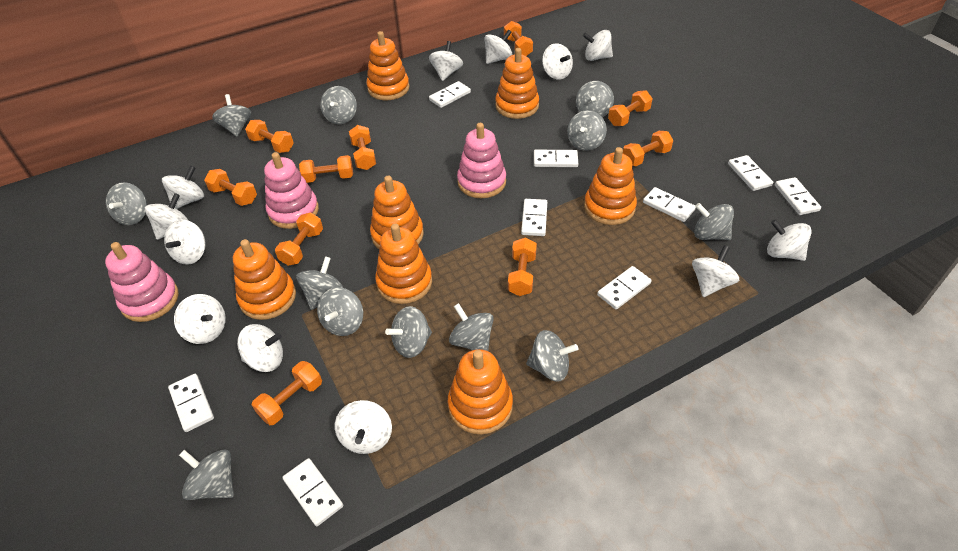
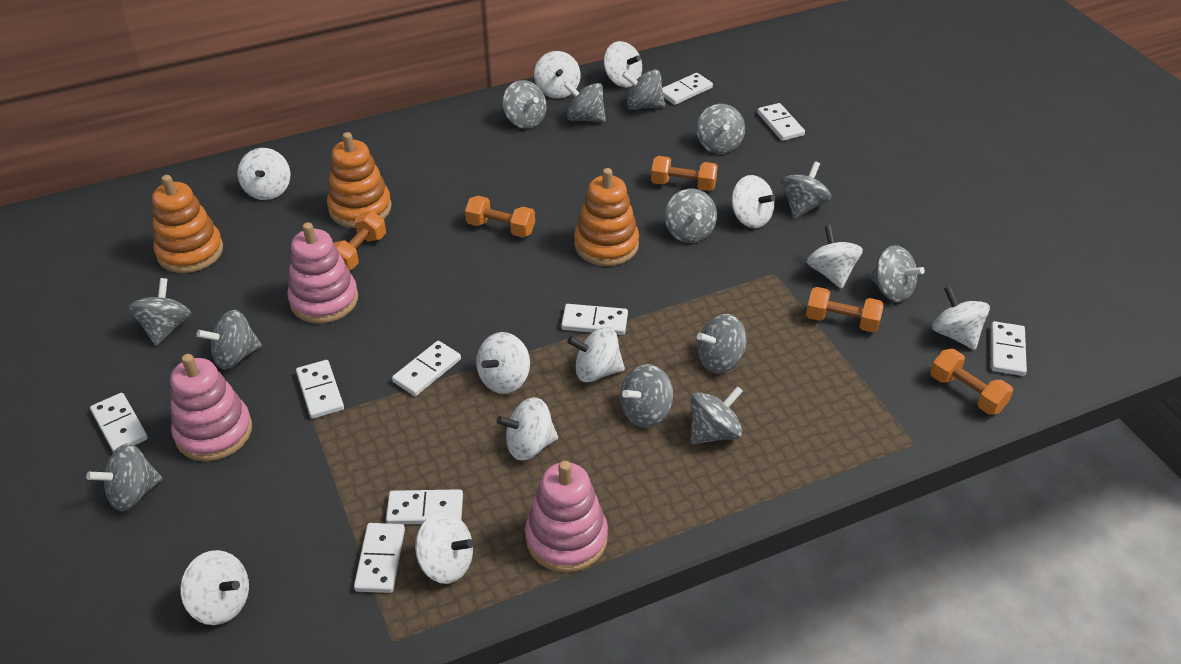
grey spinning top: 12 -> 13
orange dumbbell: 10 -> 5
orange stacking toy: 7 -> 3
white spinning top: 12 -> 11

